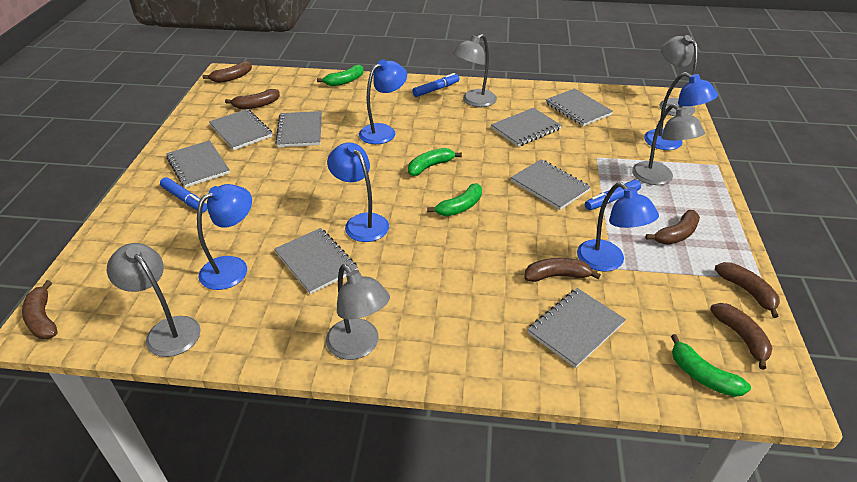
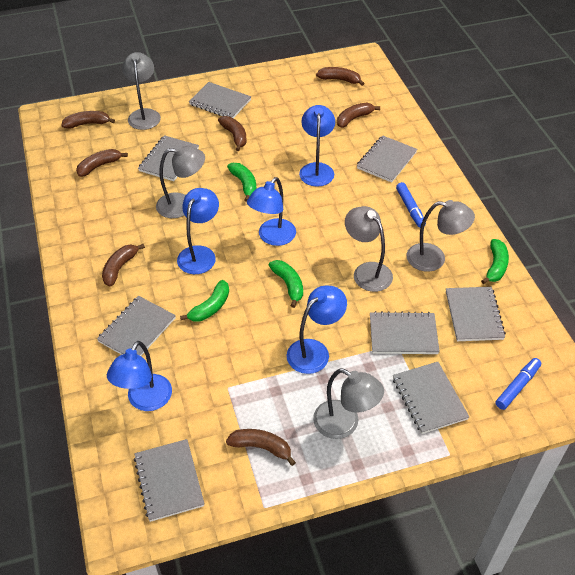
blue marker: 3 -> 2

